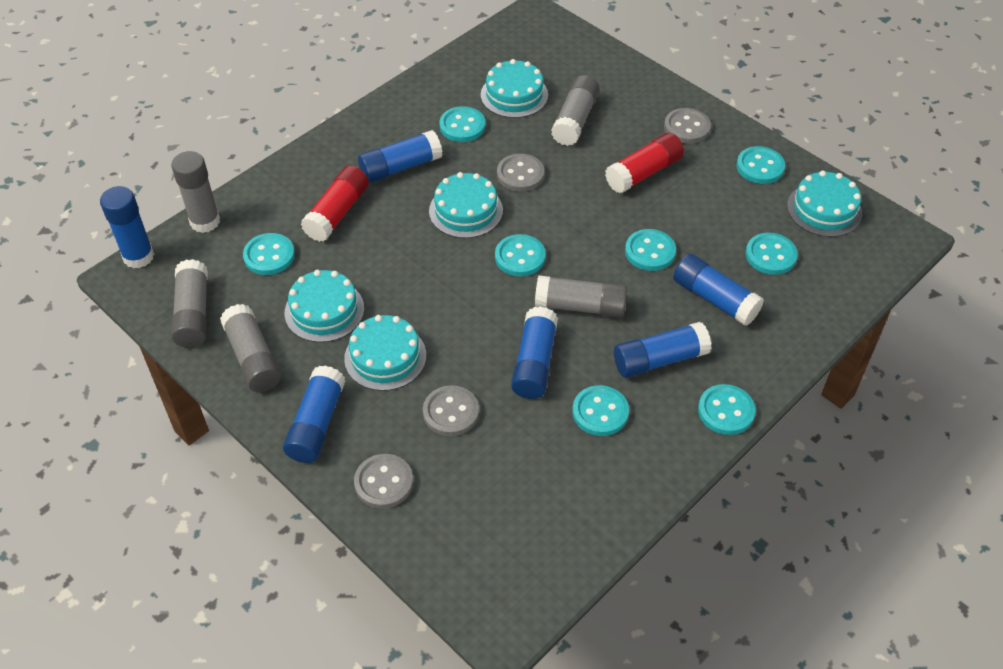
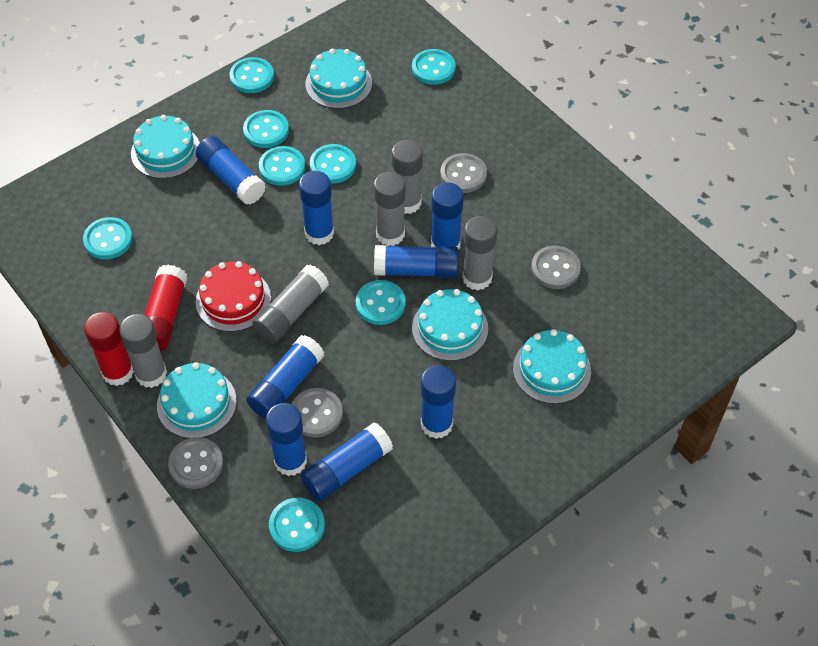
blue glue stick: 6 -> 8
red cake: 0 -> 1

